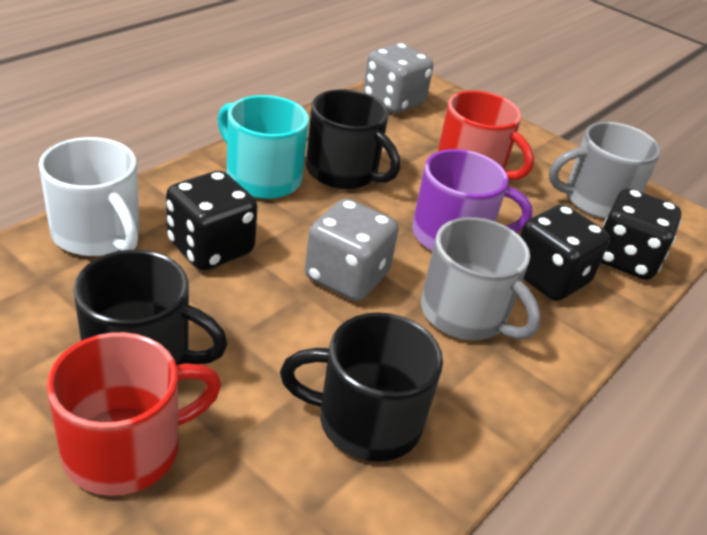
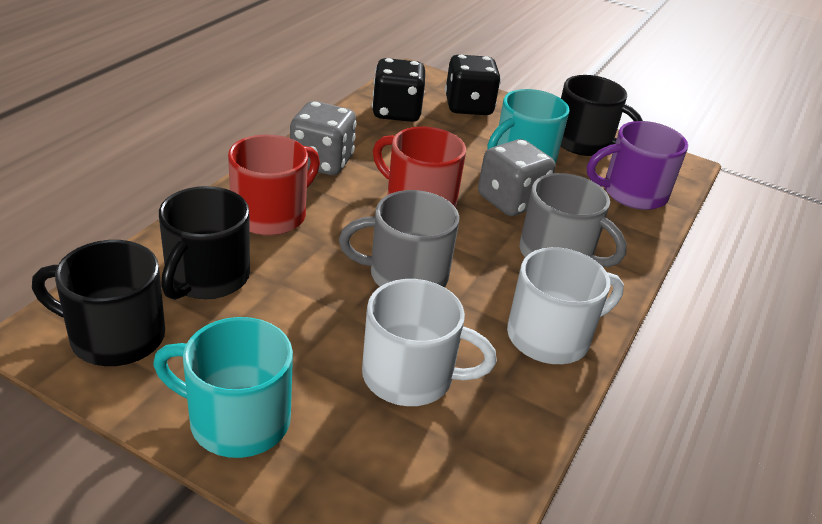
black dice: 3 -> 2
turquoise mug: 1 -> 2
white mug: 1 -> 2

